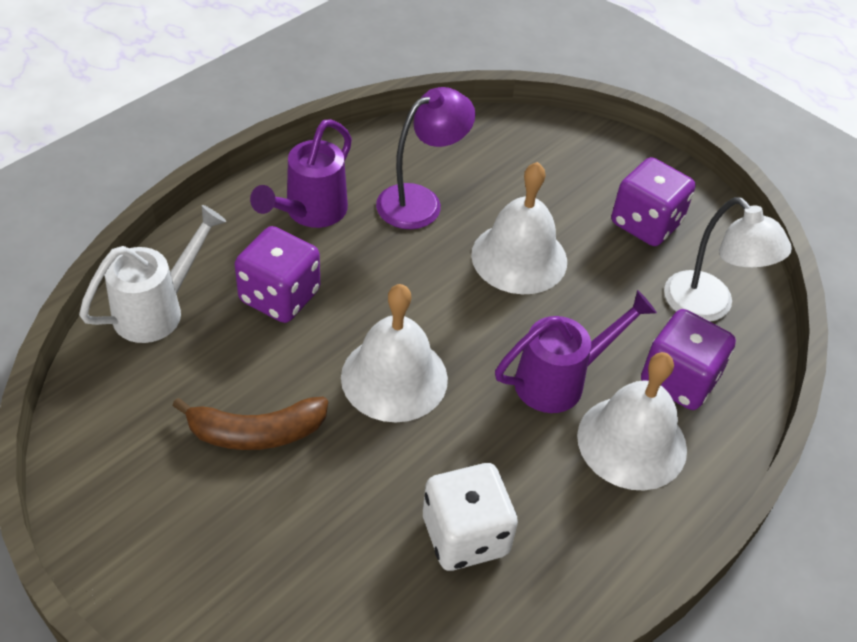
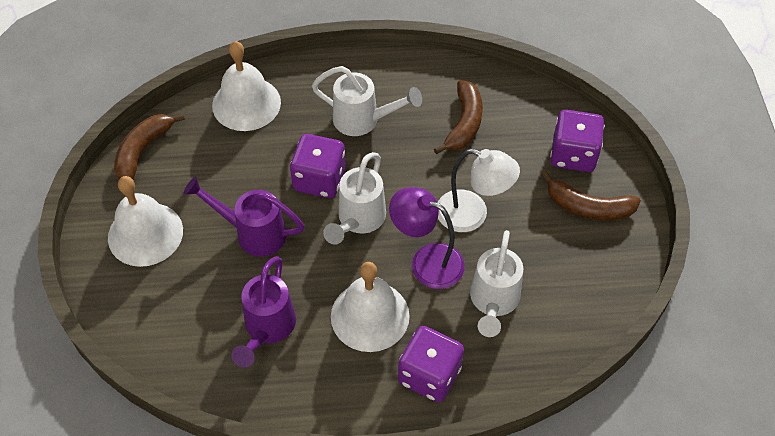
brown banana: 1 -> 3
white dice: 1 -> 0
white watering can: 1 -> 3

